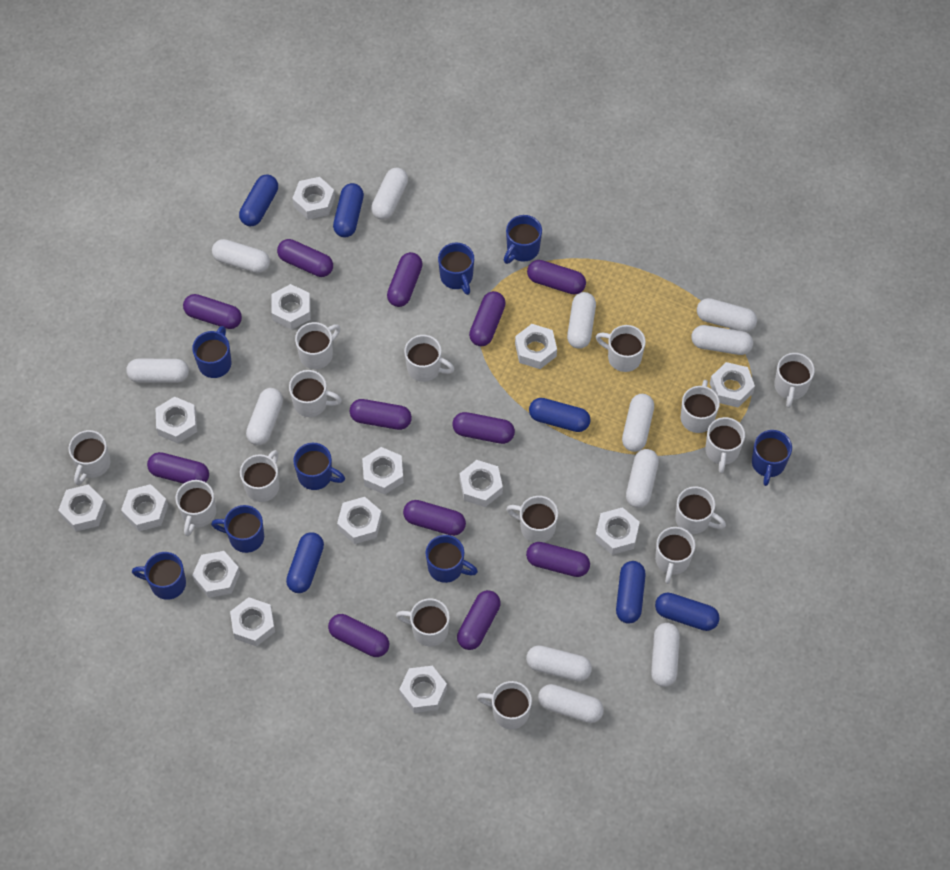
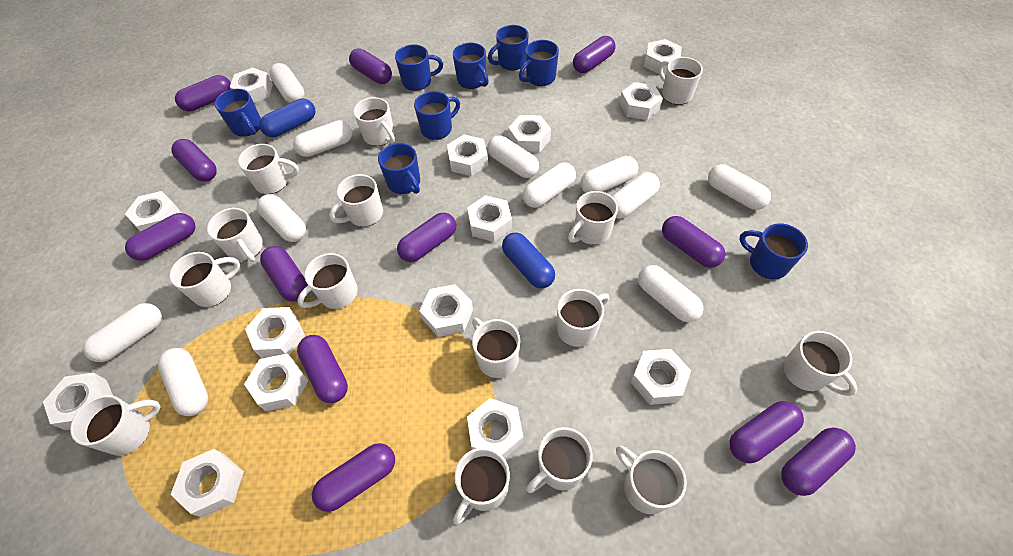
blue capsule: 6 -> 2
white capsule: 12 -> 11

